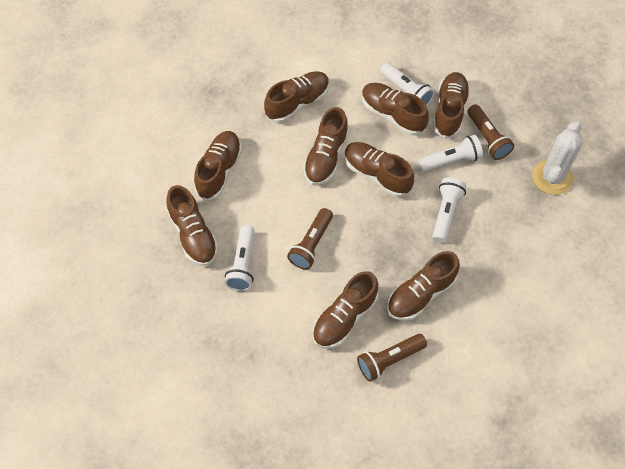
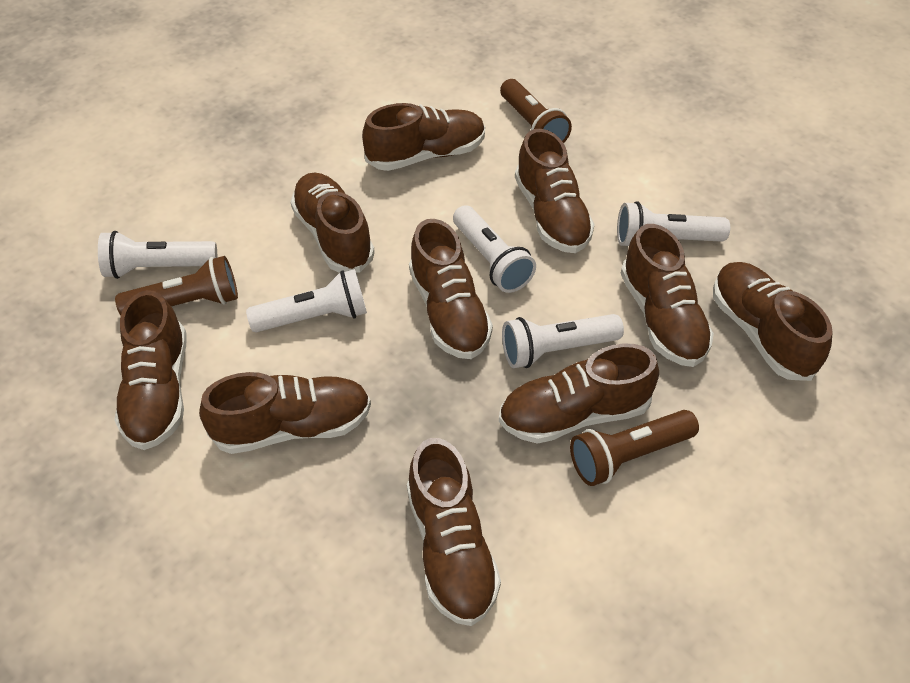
brown shoe: 9 -> 10
white cactus: 1 -> 0
white flashlight: 4 -> 5

